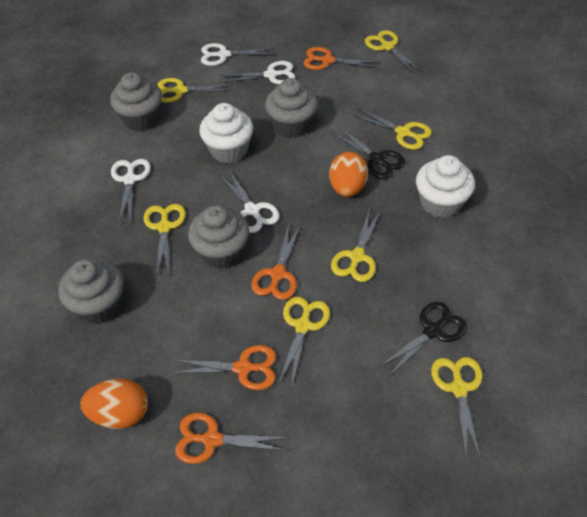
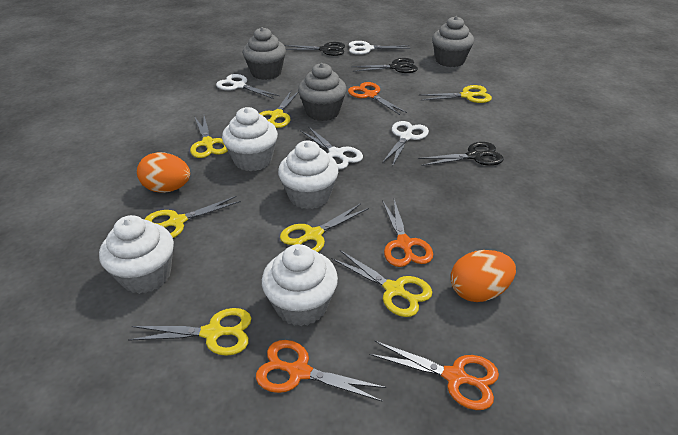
black scissors: 2 -> 3
grey cupcake: 4 -> 3
white cupcake: 2 -> 4

